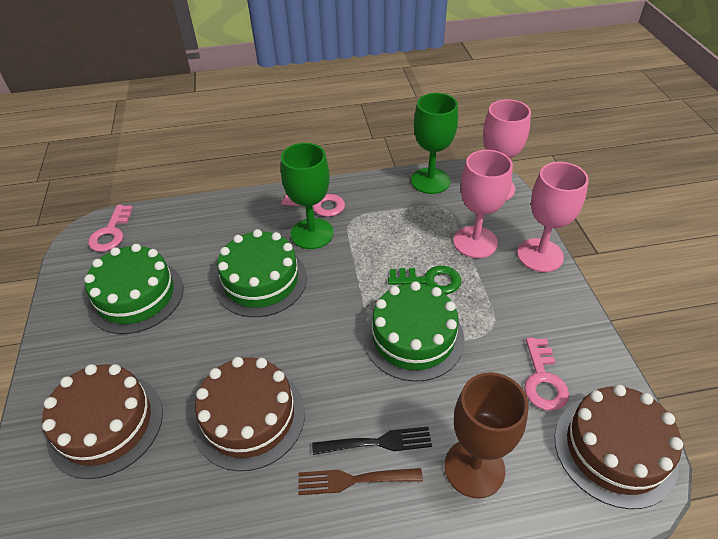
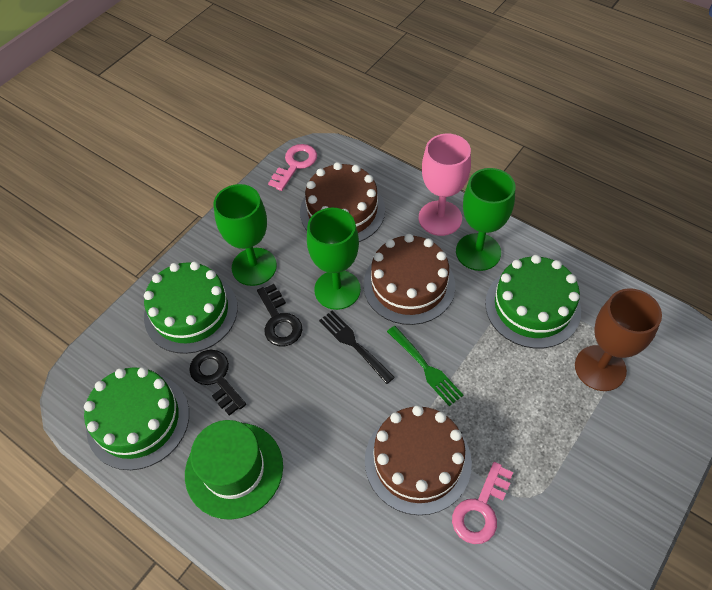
black key: 0 -> 2
brown fork: 1 -> 0
green fork: 0 -> 1
green goblet: 2 -> 3
green hat: 0 -> 1
green key: 1 -> 0
pink goblet: 3 -> 1
pink key: 3 -> 2

